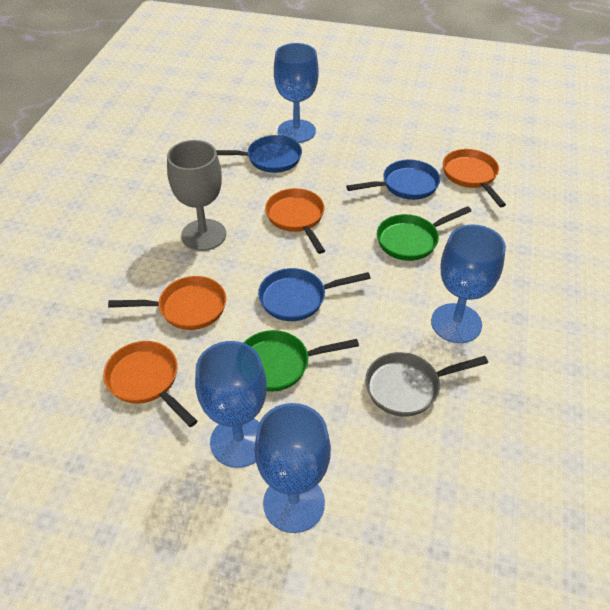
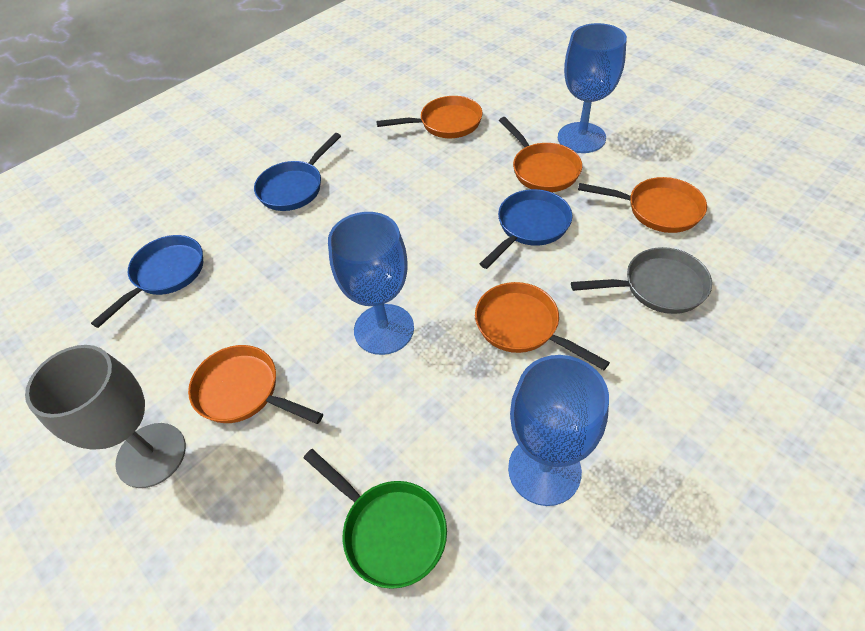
blue goblet: 4 -> 3
green pan: 2 -> 1
orange pan: 4 -> 5

